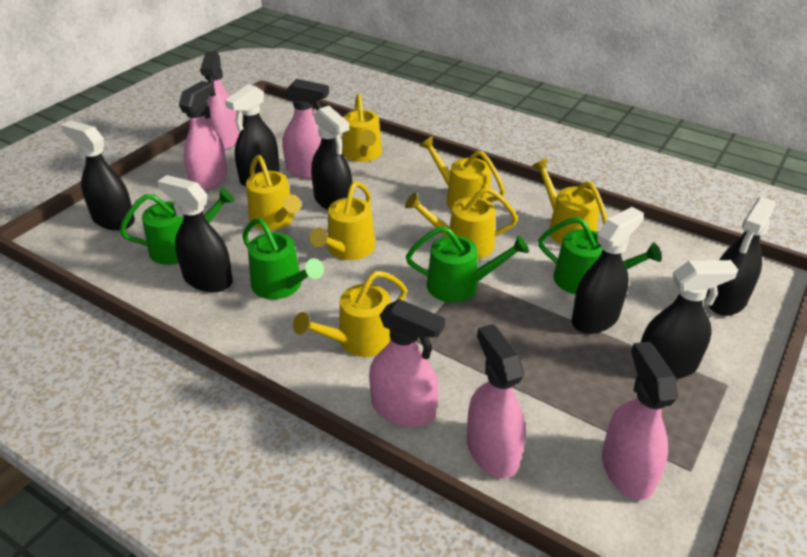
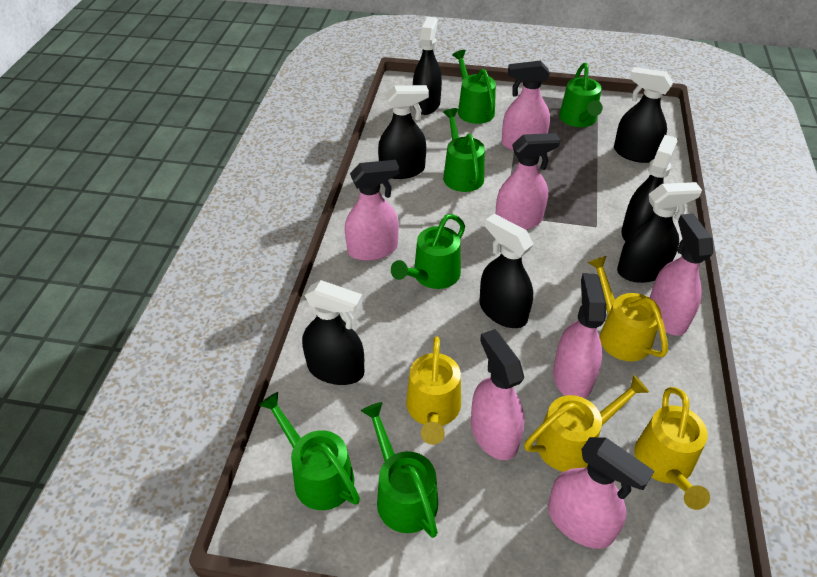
green watering can: 4 -> 6
pink spray bottle: 6 -> 7
yellow watering can: 7 -> 4

